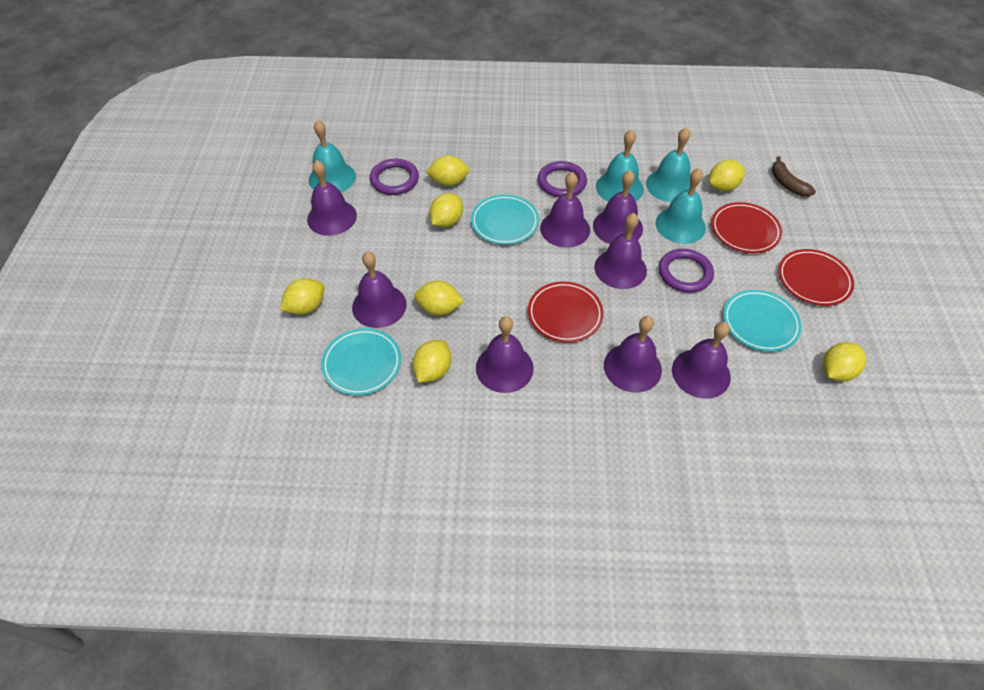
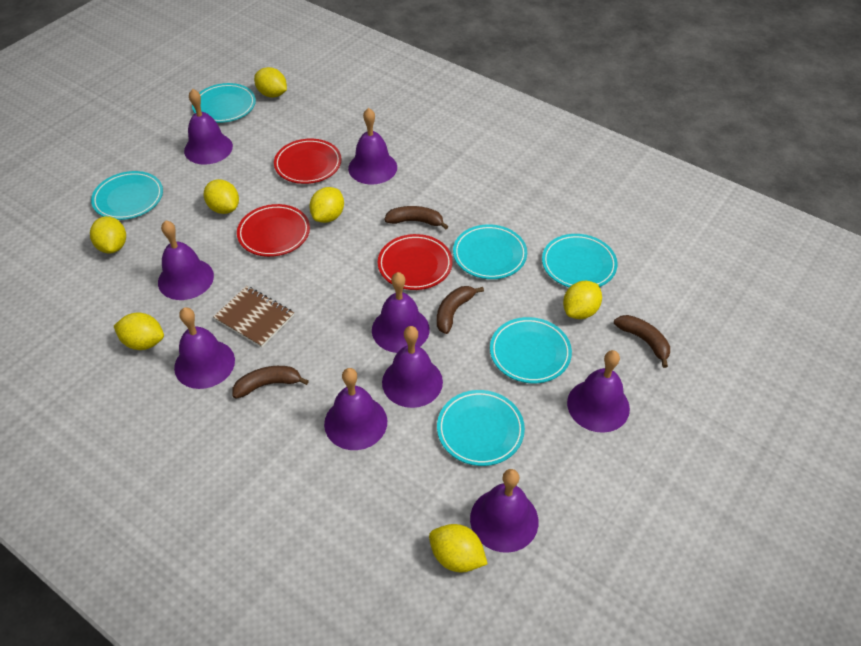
brown banana: 1 -> 4
brown notebook: 0 -> 1
purple bell: 8 -> 9
purple ring: 3 -> 0
turquoise bell: 4 -> 0
turquoise plate: 3 -> 6

